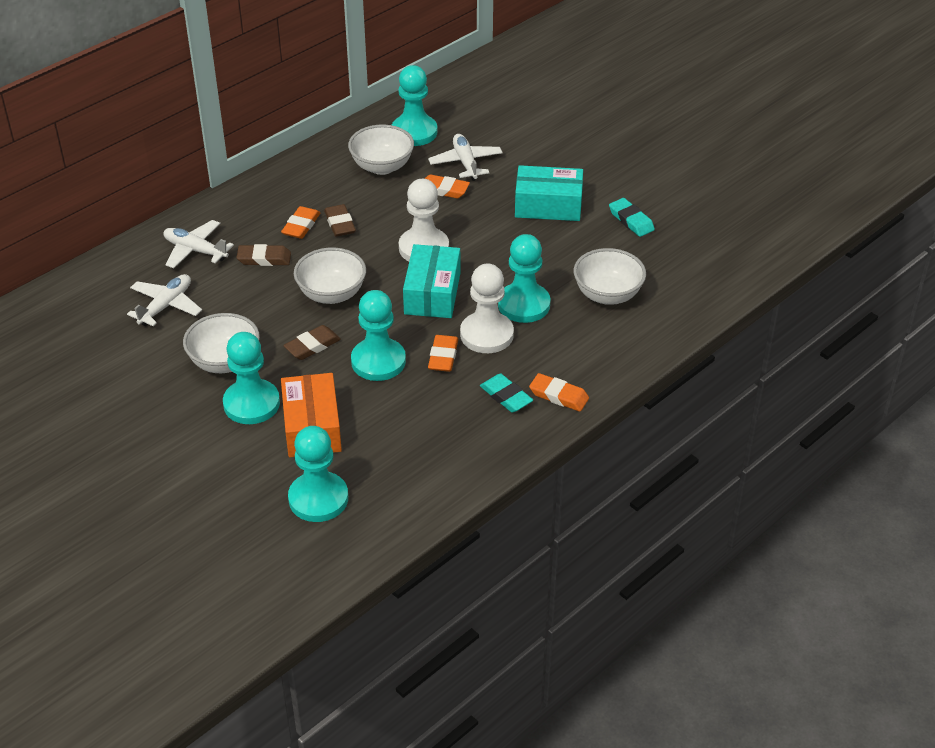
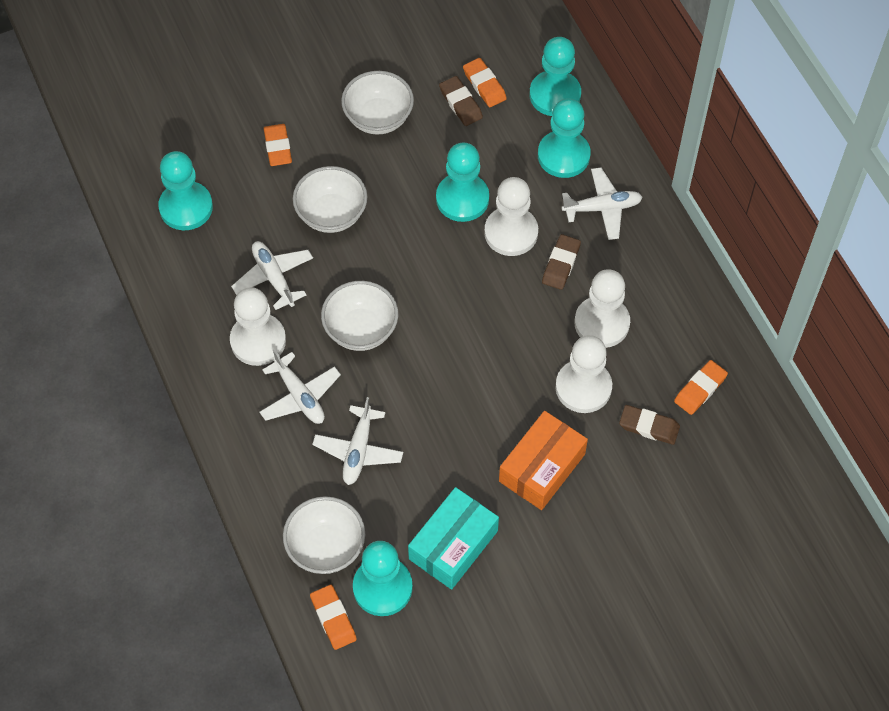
turquoise box: 2 -> 1
turquoise eraser: 2 -> 0
white pawn: 2 -> 4
white plane: 3 -> 4

